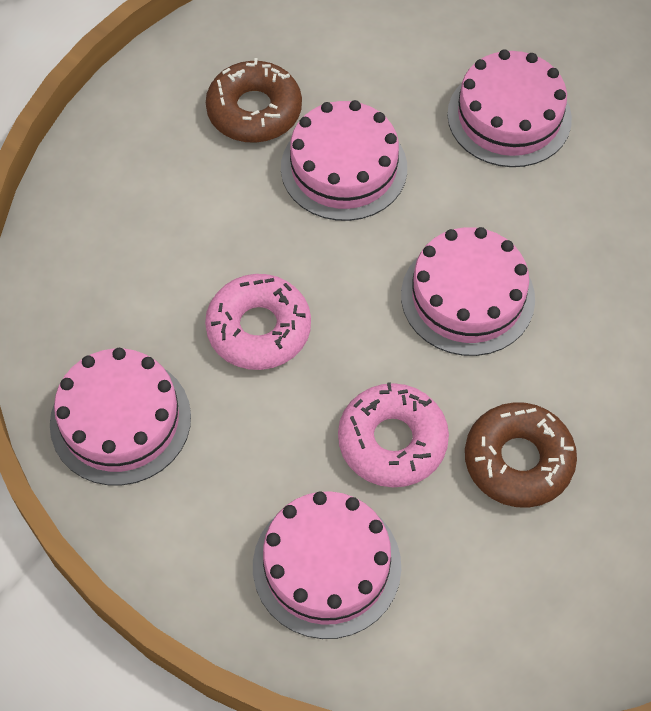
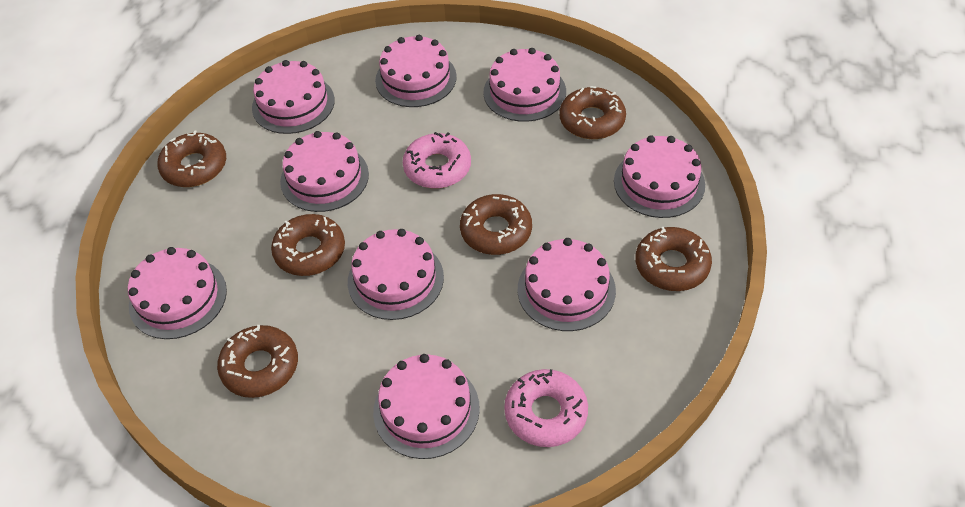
brown donut: 2 -> 6
pink cake: 5 -> 9

